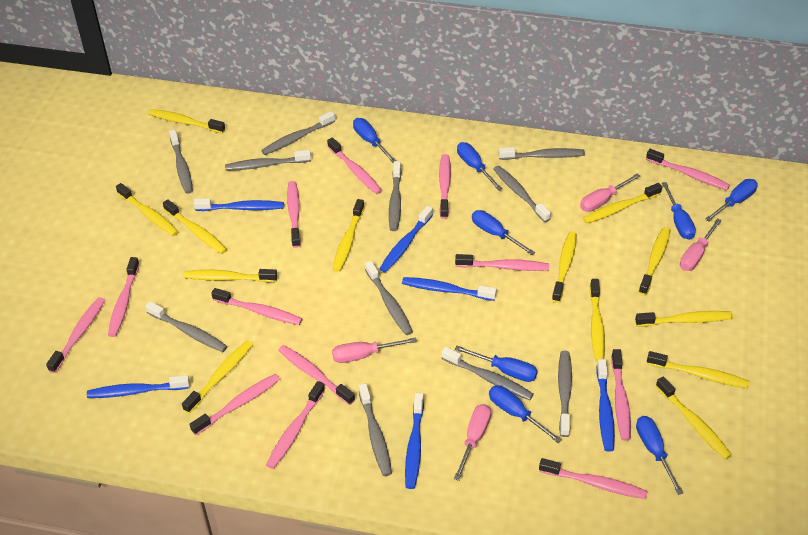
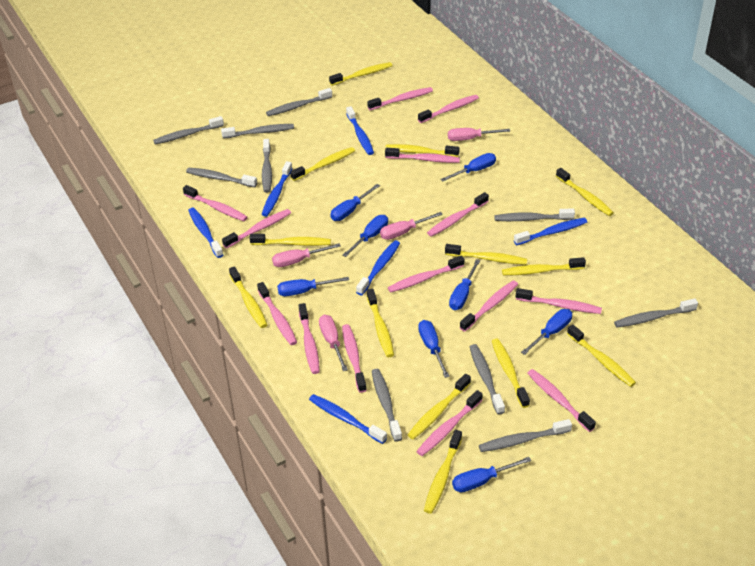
grey toothbrush: 11 -> 10
pink toothbrush: 13 -> 14

